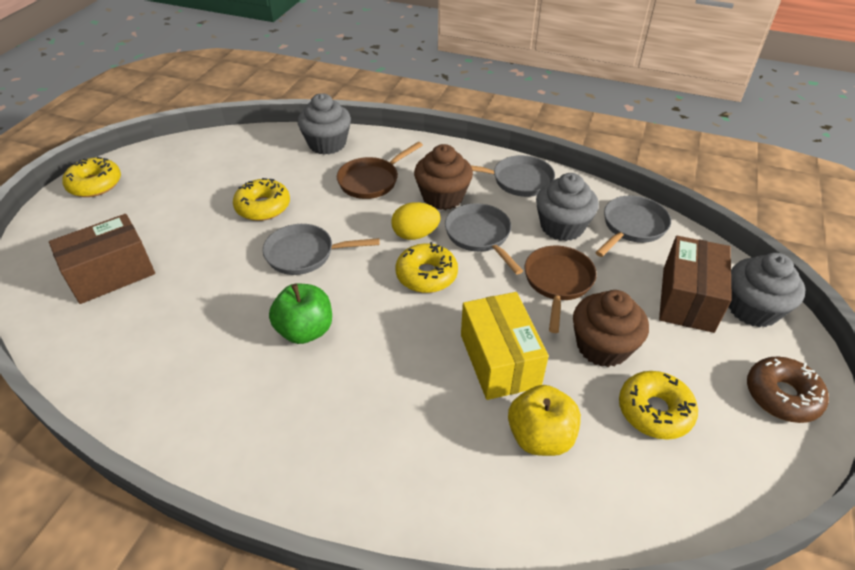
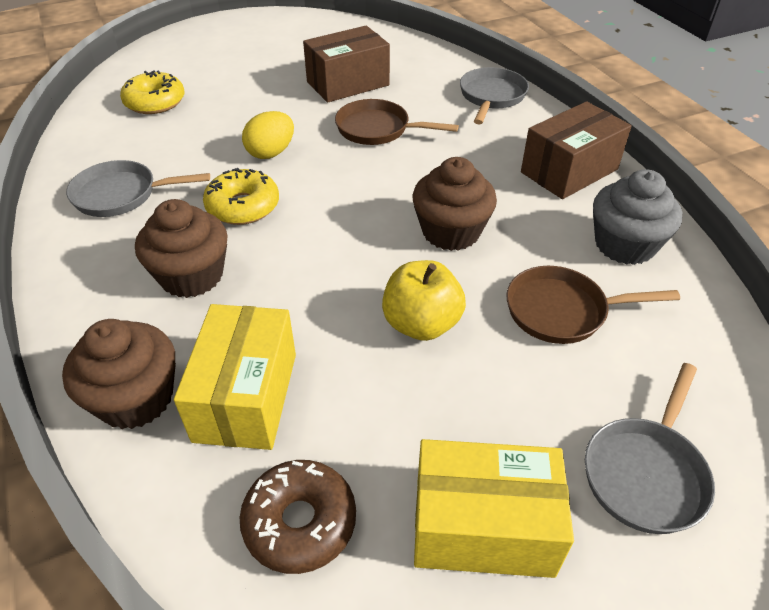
brown cupcake: 2 -> 3
green apple: 1 -> 0
grey cupcake: 3 -> 1
grey pan: 4 -> 3
yellow box: 1 -> 2
yellow donut: 4 -> 2

